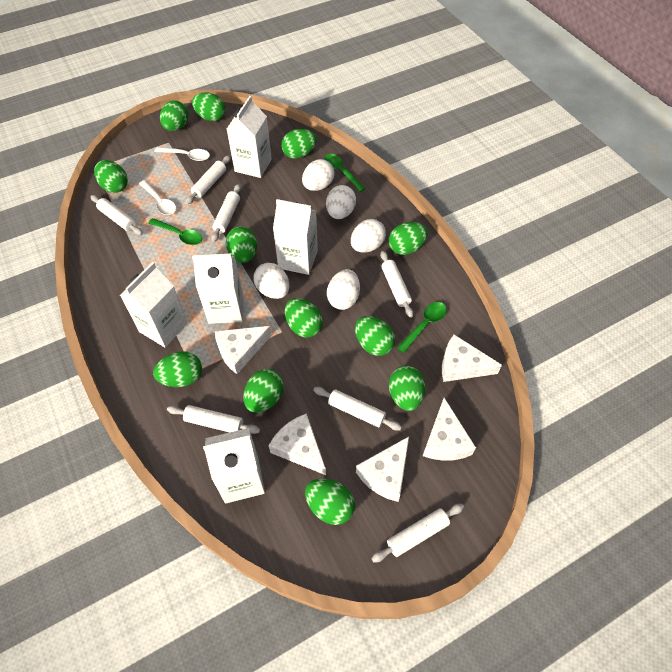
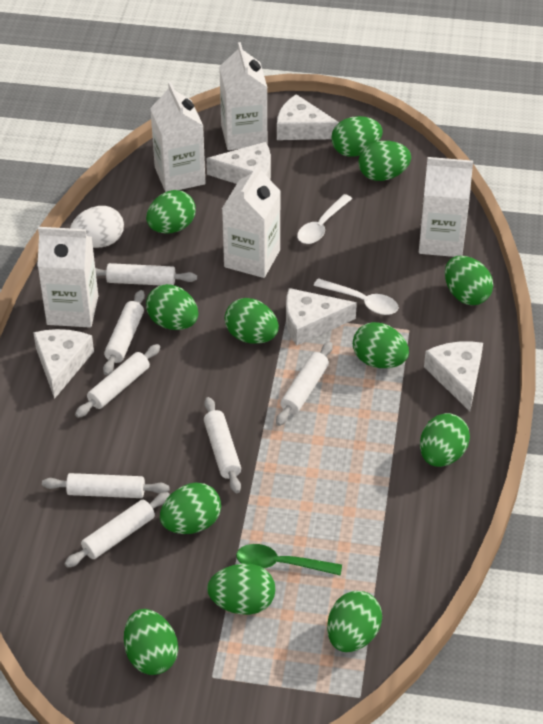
green spoon: 3 -> 1
white egg: 5 -> 1

